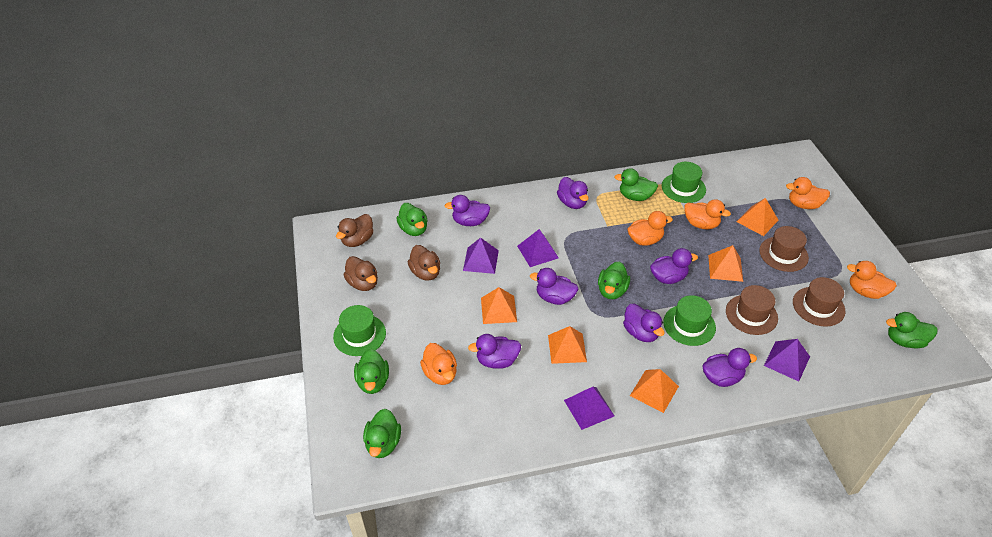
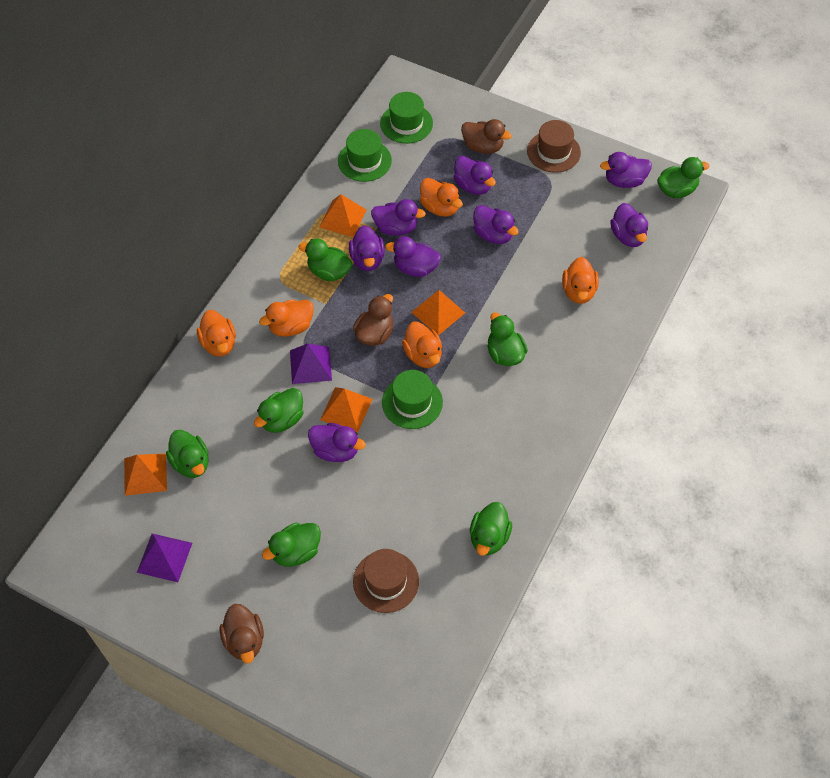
brown hat: 3 -> 2
green duck: 6 -> 7
orange pyramid: 5 -> 4
purple duck: 7 -> 8
purple pyramid: 4 -> 2

